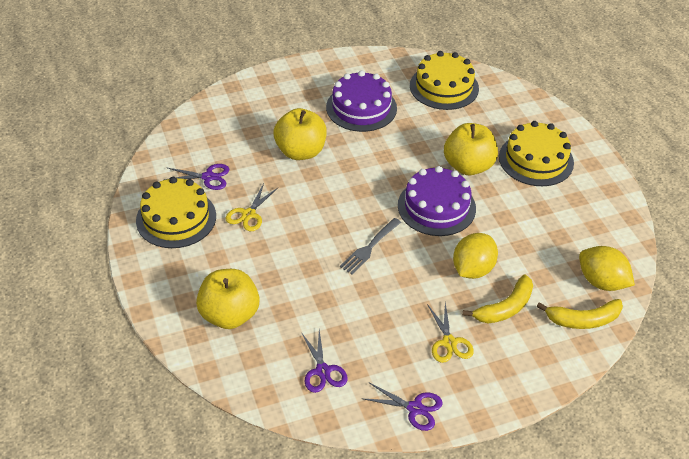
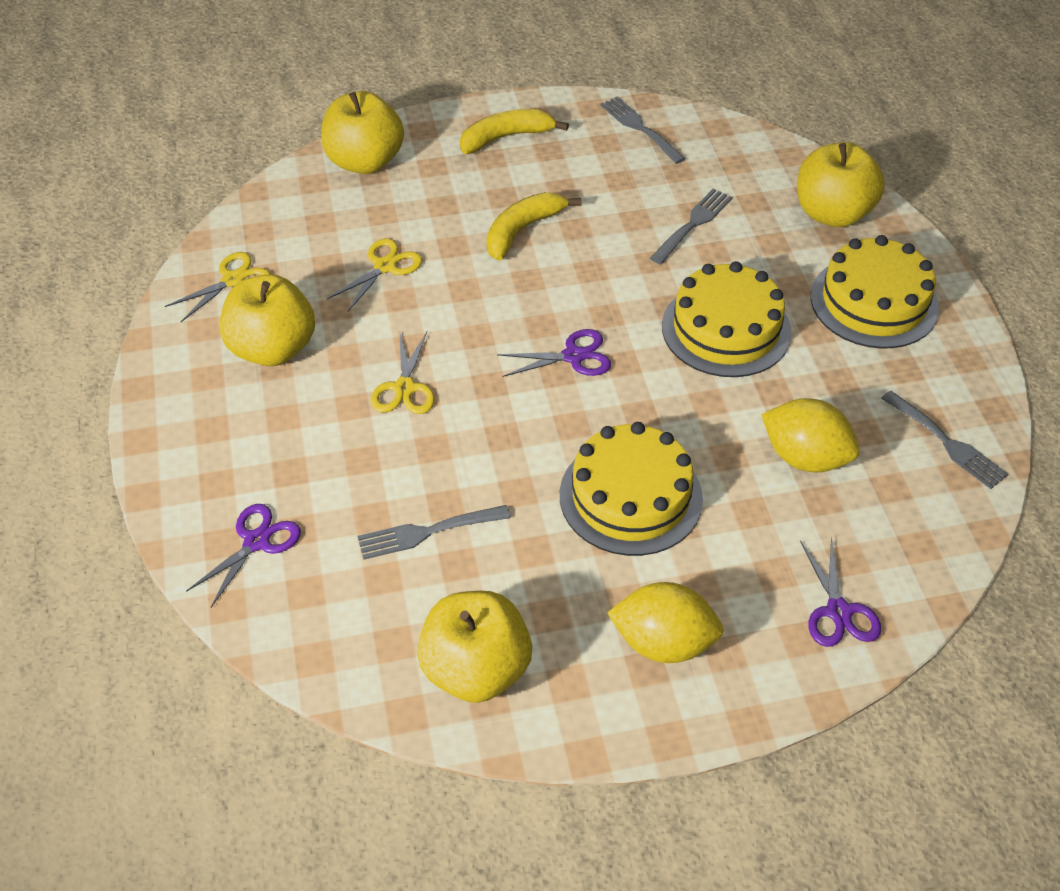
grey fork: 1 -> 4
purple cake: 2 -> 0
yellow apple: 3 -> 4
yellow scissors: 2 -> 3

